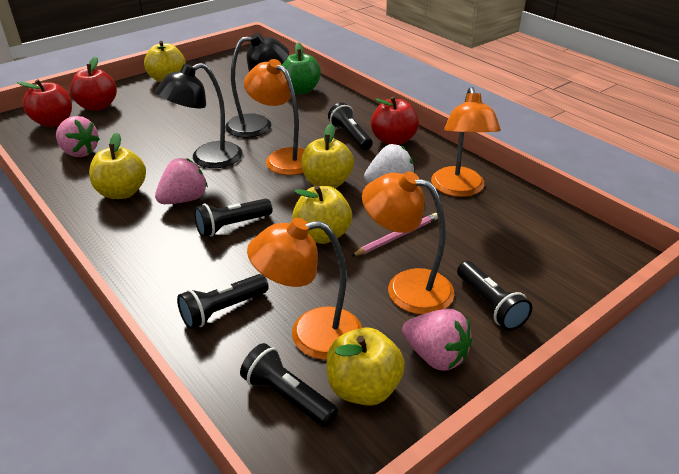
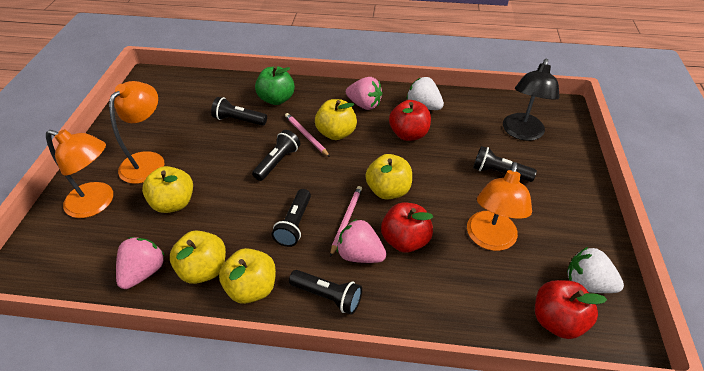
black lamp: 2 -> 1
orange lamp: 4 -> 3
pink pencil: 1 -> 2
white strawberry: 1 -> 2

